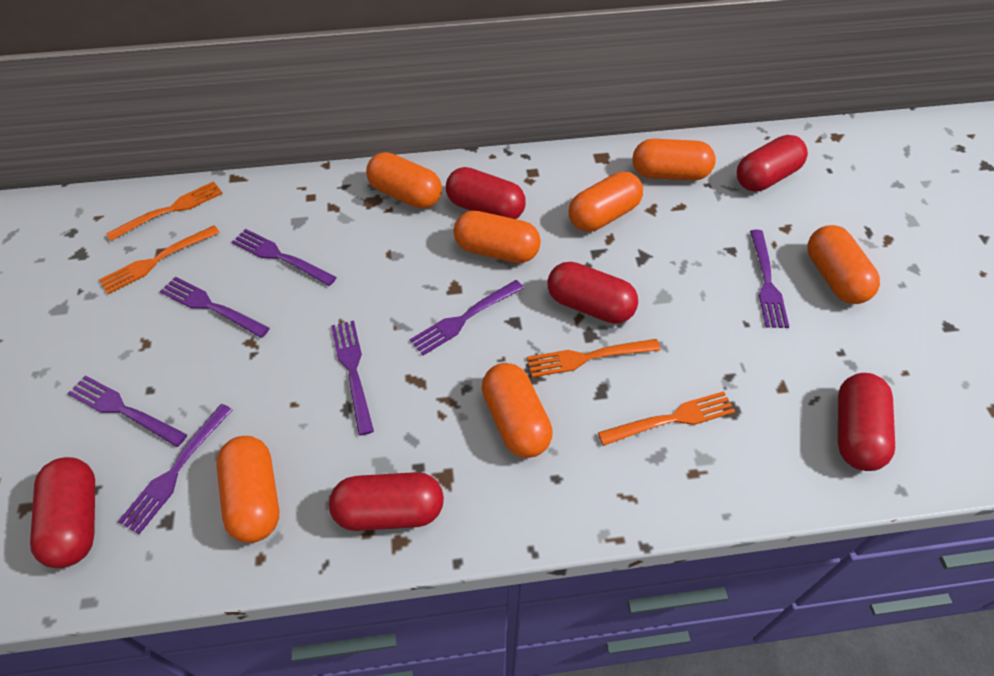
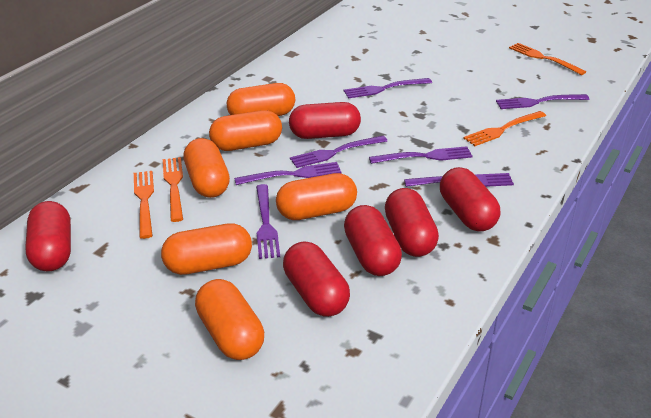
orange capsule: 7 -> 6

